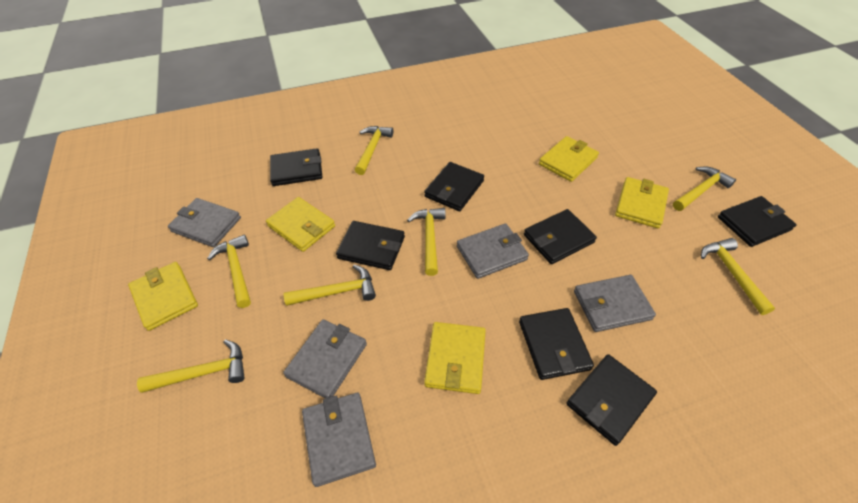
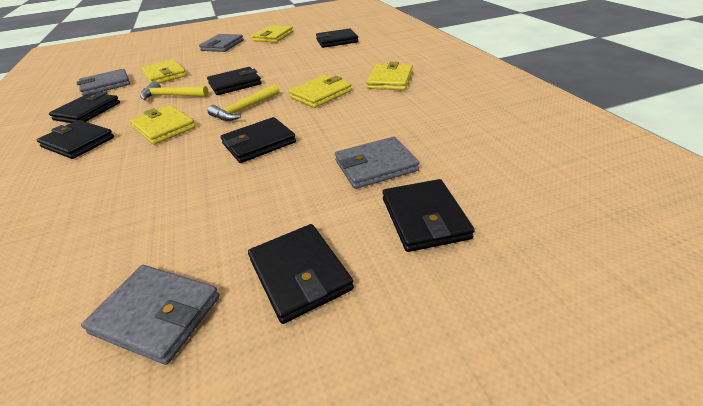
grey wallet: 5 -> 4
yellow hammer: 7 -> 2

